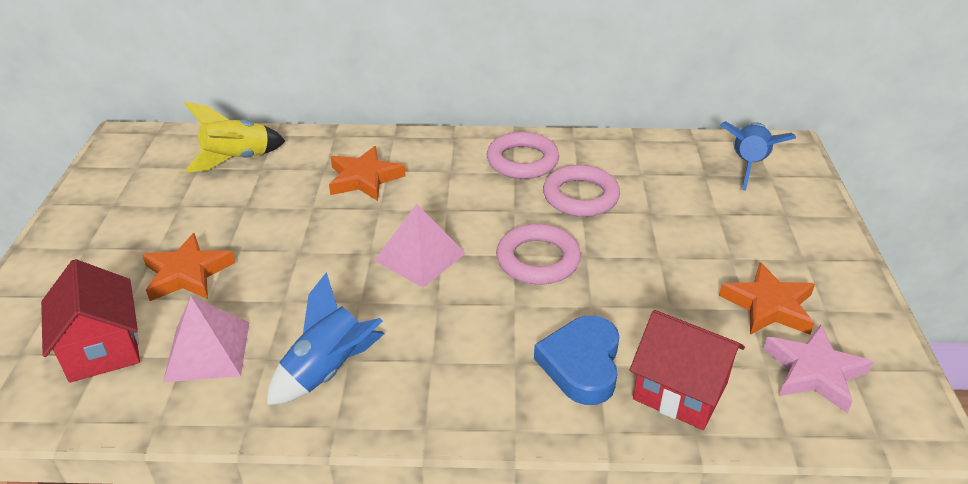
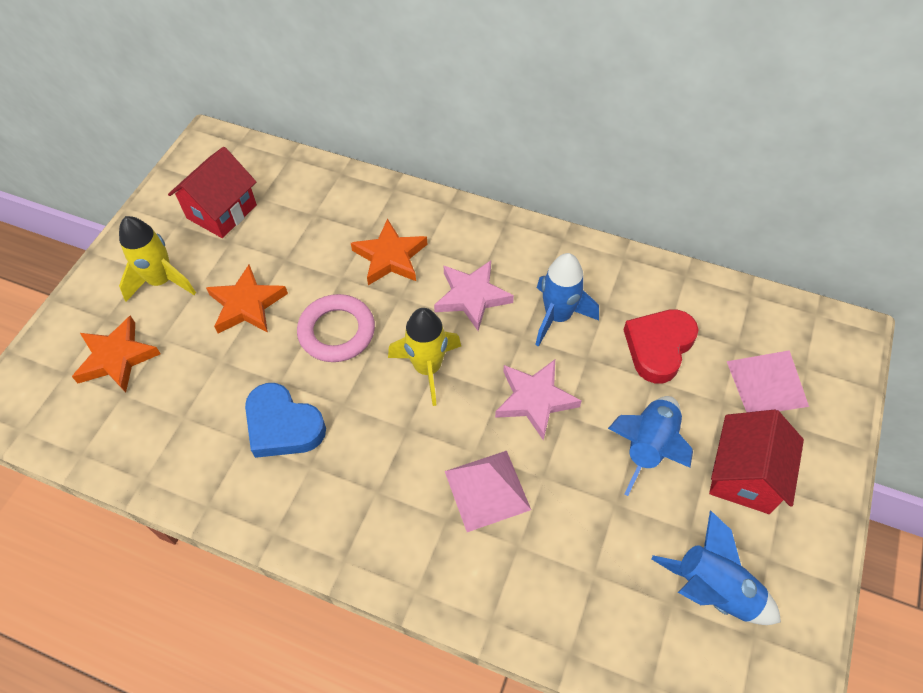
blue rocket: 2 -> 3
pink ring: 3 -> 1
pink star: 1 -> 2
red heart: 0 -> 1
yellow rocket: 1 -> 2

